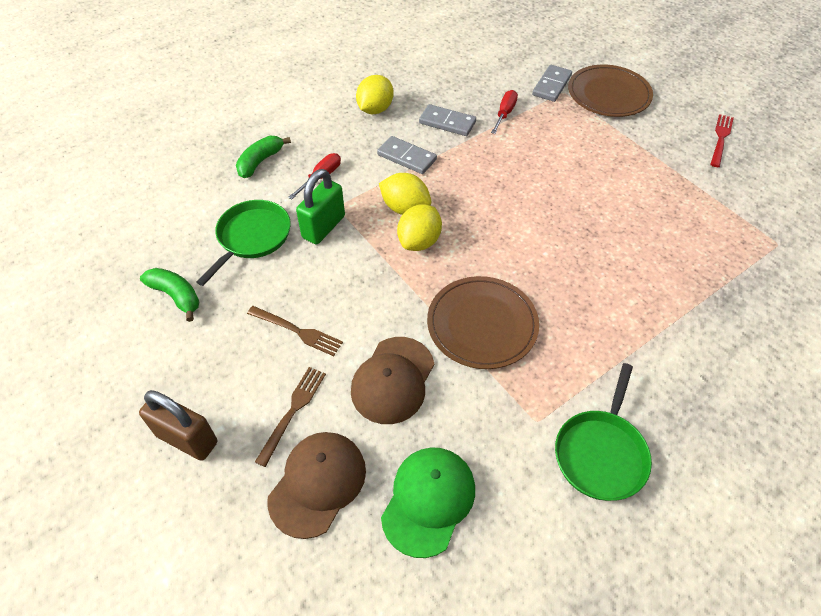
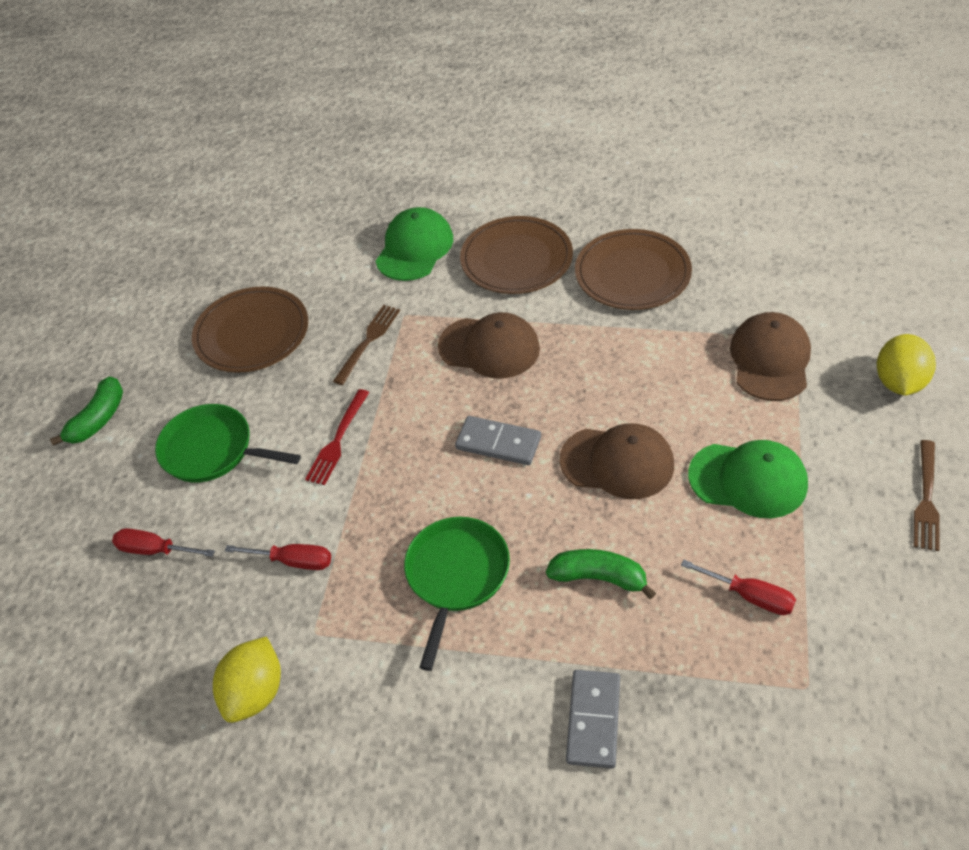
brown cap: 2 -> 3
brown padlock: 1 -> 0
brown plate: 2 -> 3
green cap: 1 -> 2
green padlock: 1 -> 0
grey domino: 3 -> 2
red screwdriver: 2 -> 3
yellow lemon: 3 -> 2

